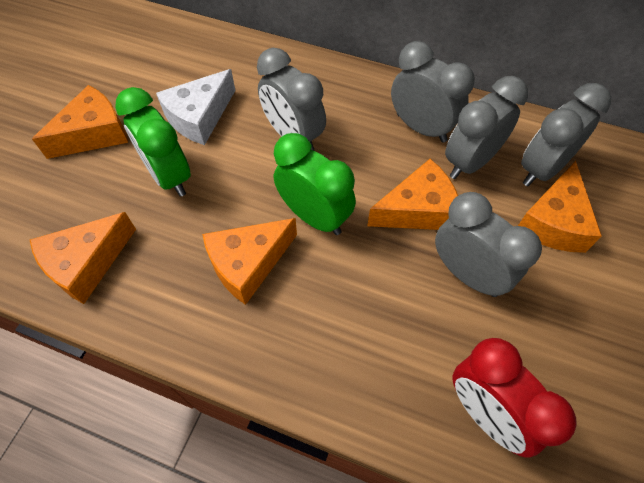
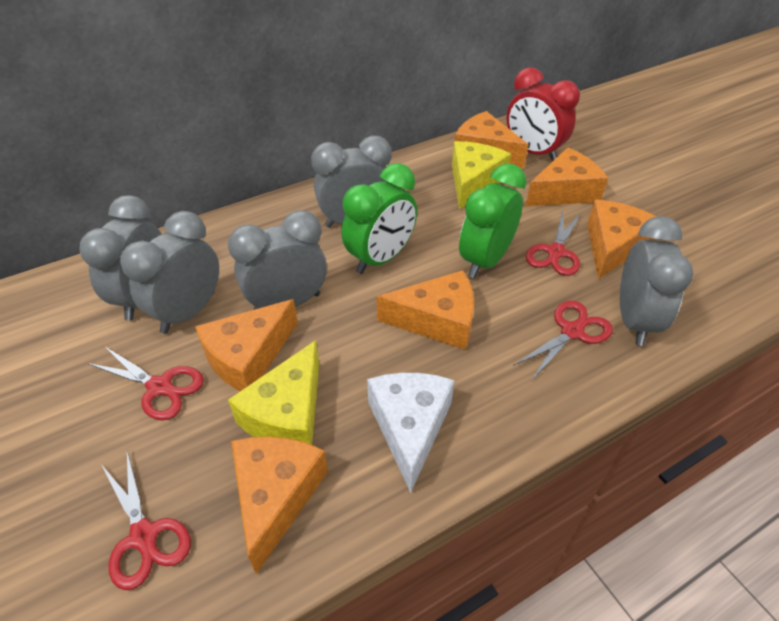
orange cheese: 5 -> 6
red scissors: 0 -> 4
yellow cheese: 0 -> 2

